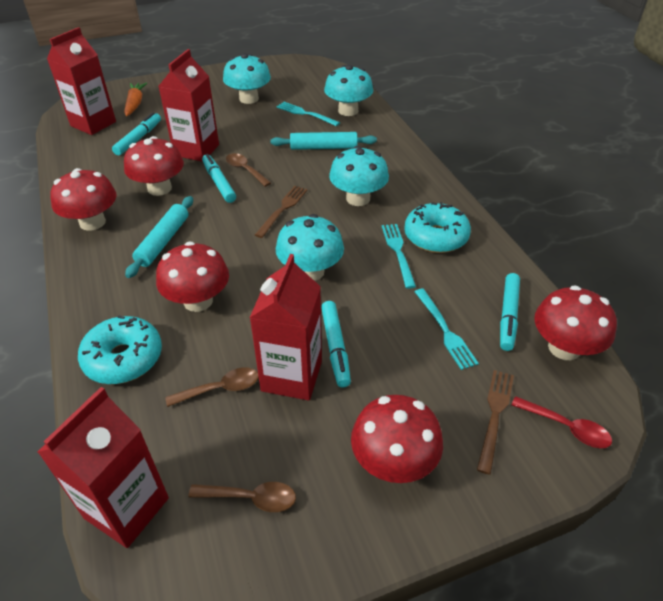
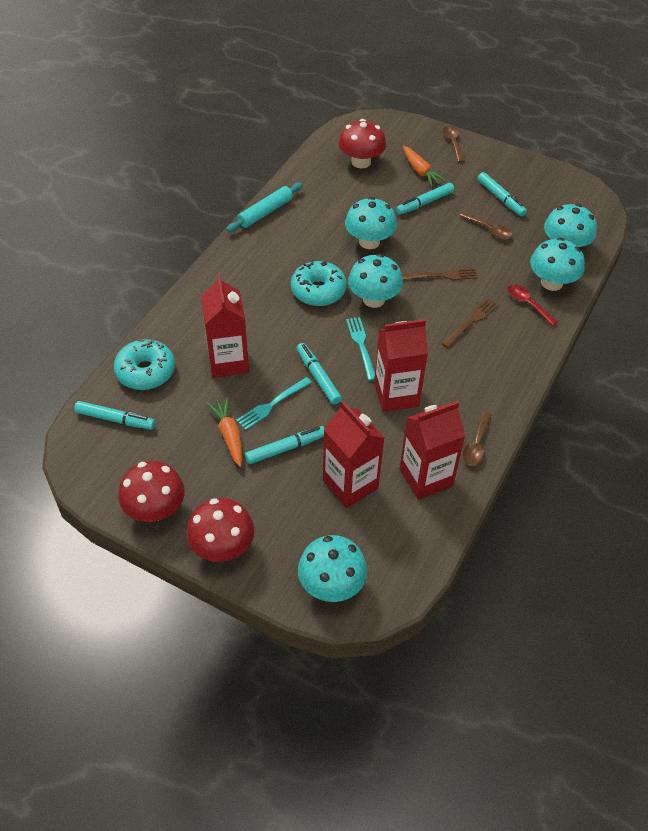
orange carrot: 1 -> 2
red mushroom: 5 -> 3
turquoise fork: 3 -> 2
turquoise marker: 4 -> 5
turquoise mushroom: 4 -> 5
turquoise rolling pin: 2 -> 1

